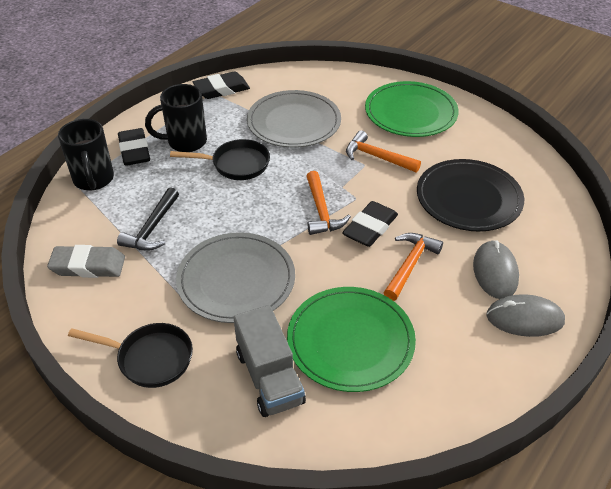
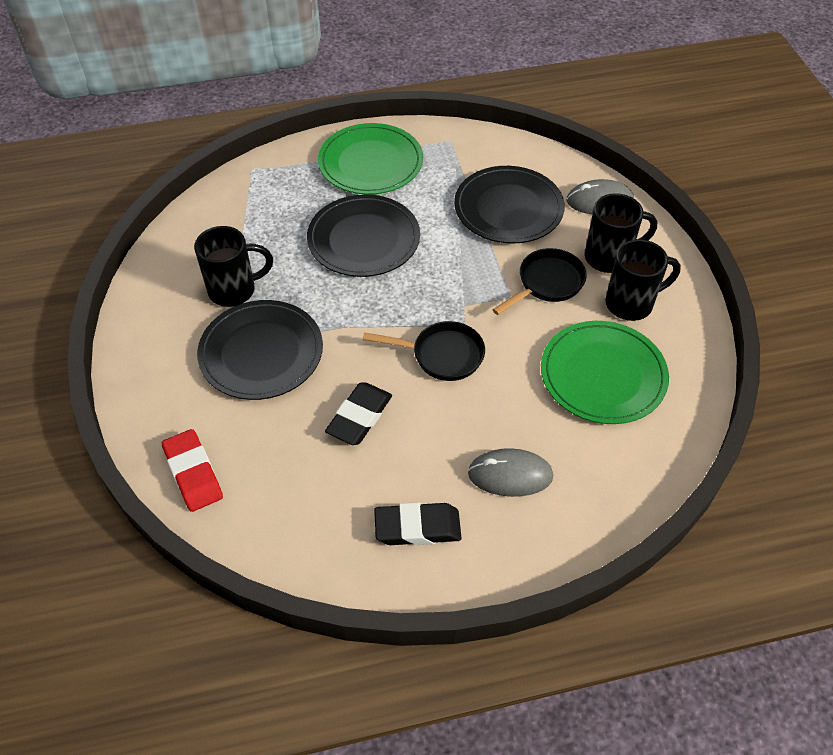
black eraser: 3 -> 2
black hammer: 1 -> 0
black mug: 2 -> 3
black plate: 1 -> 3
grey eraser: 1 -> 0
grey plate: 2 -> 0
grey truck: 1 -> 0
orange hammer: 3 -> 0
red eraser: 0 -> 1

